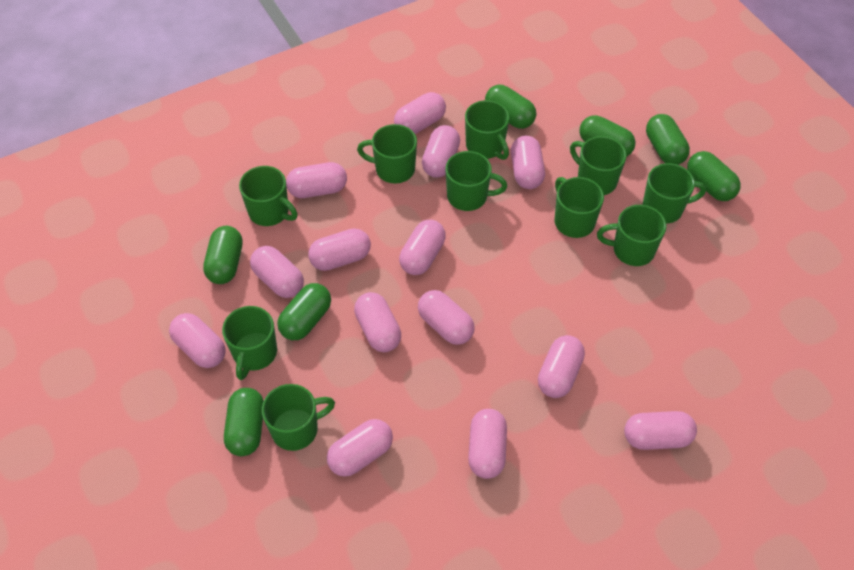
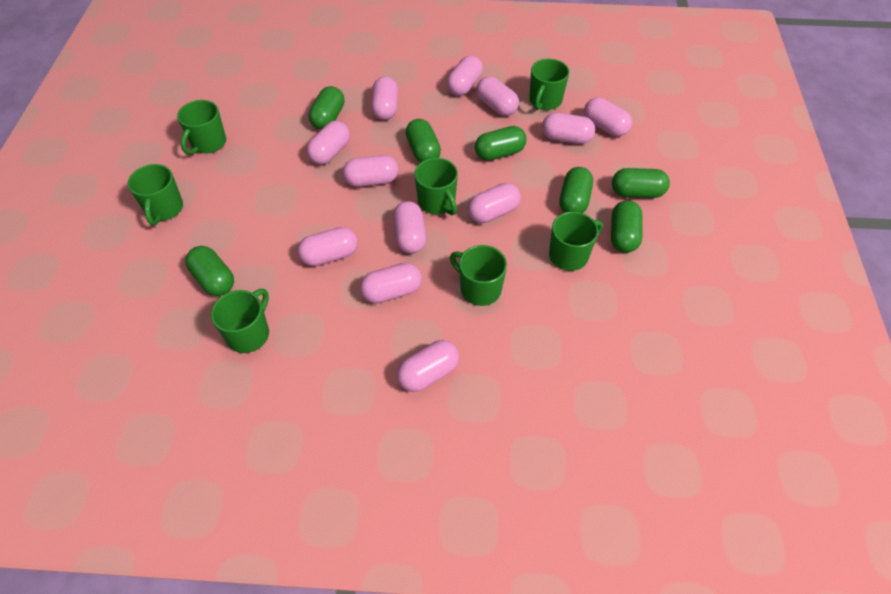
green mug: 10 -> 7
pink capsule: 14 -> 12

